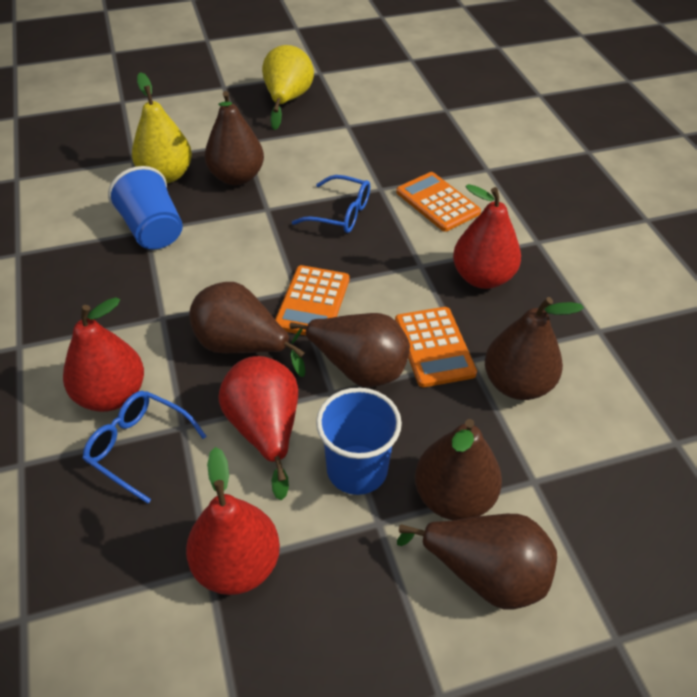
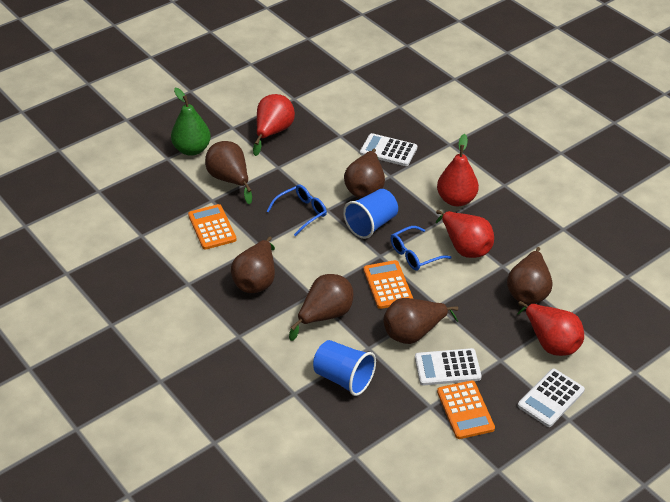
green pear: 0 -> 1
white calculator: 0 -> 3
yellow pear: 2 -> 0

